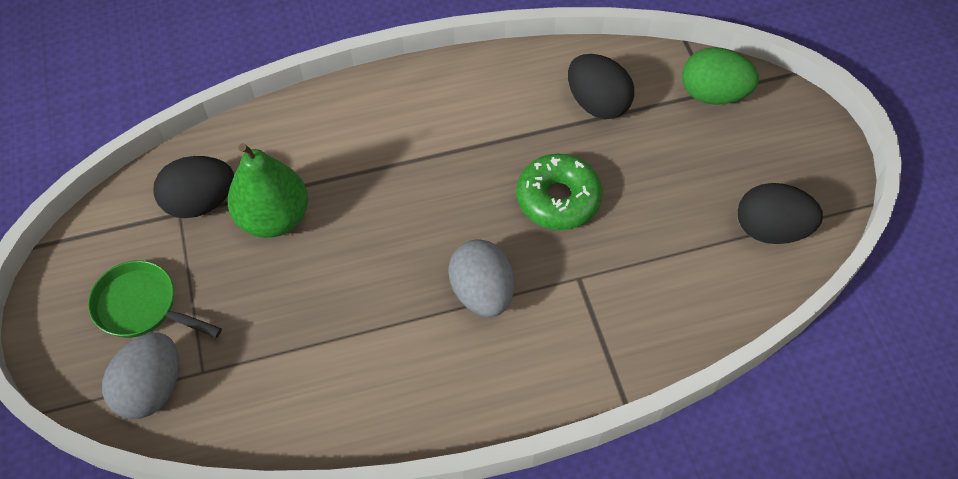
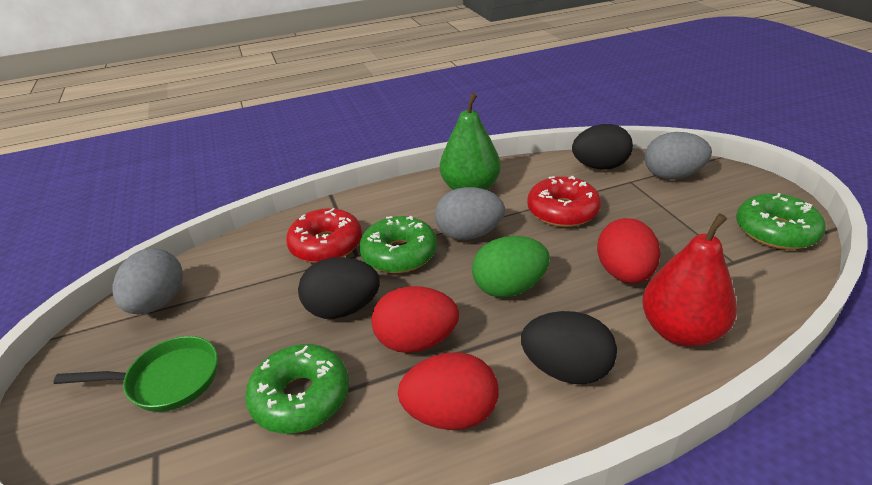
green donut: 1 -> 3
grey egg: 2 -> 3
red donut: 0 -> 2
red egg: 0 -> 3
red pear: 0 -> 1

